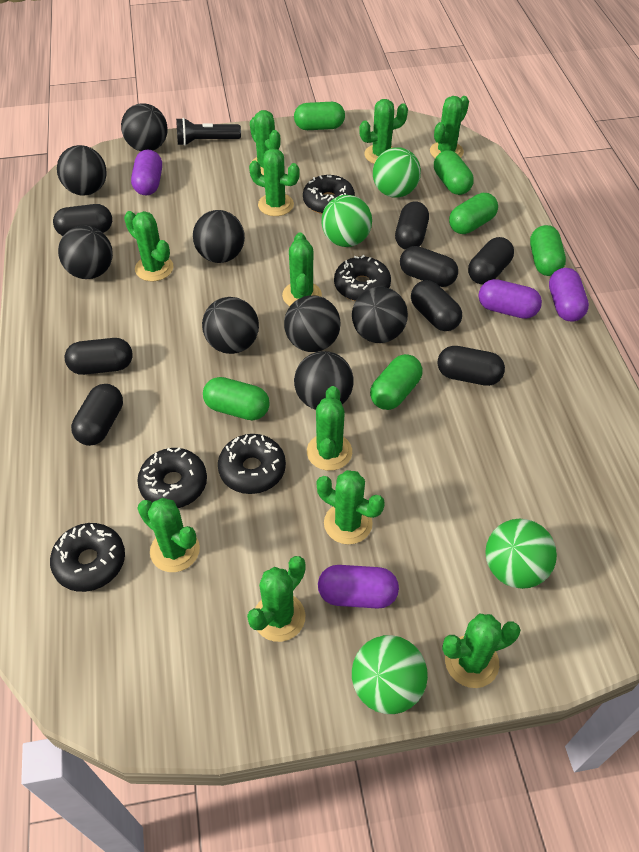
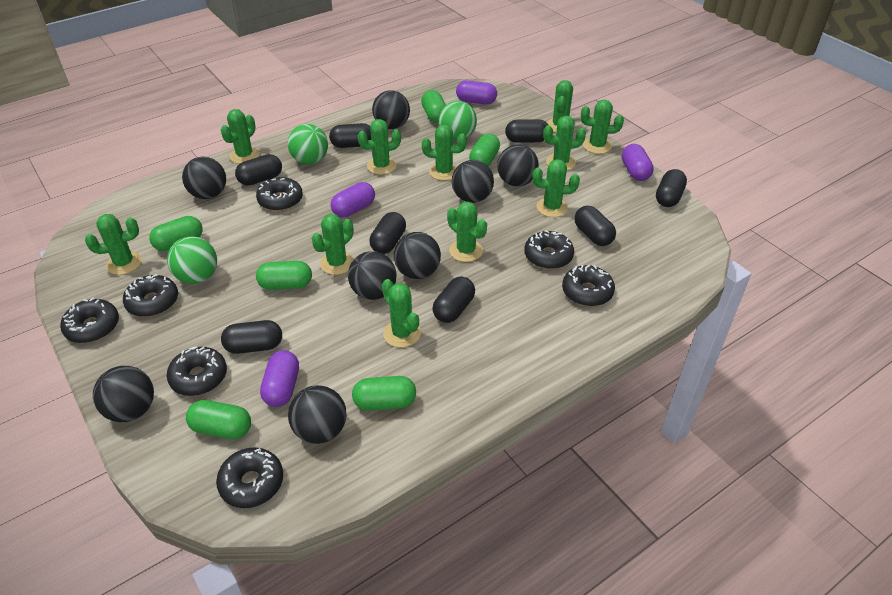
black donut: 5 -> 7
black flashlight: 1 -> 0
green ball: 4 -> 3

